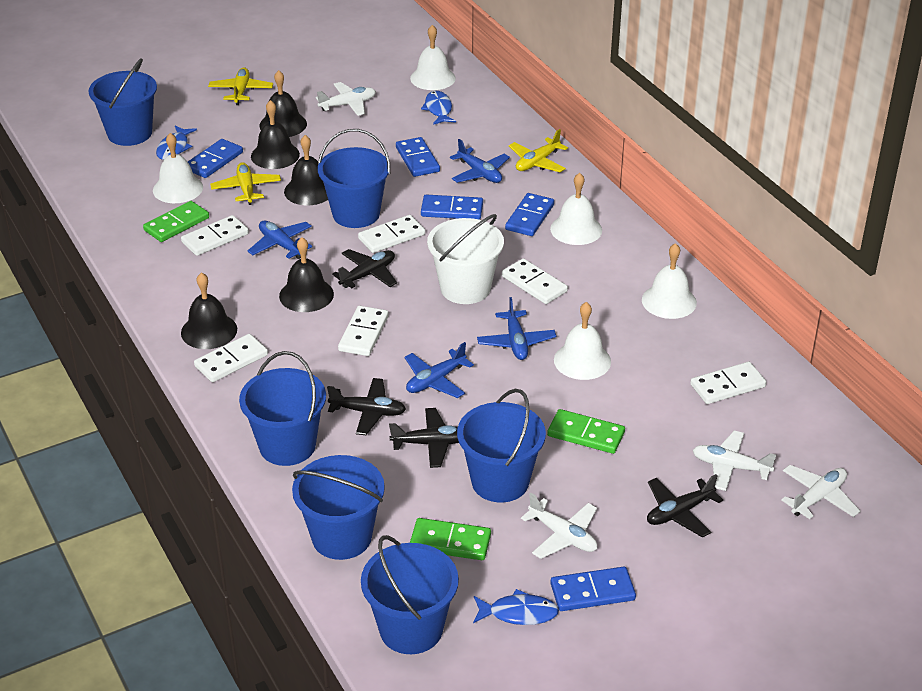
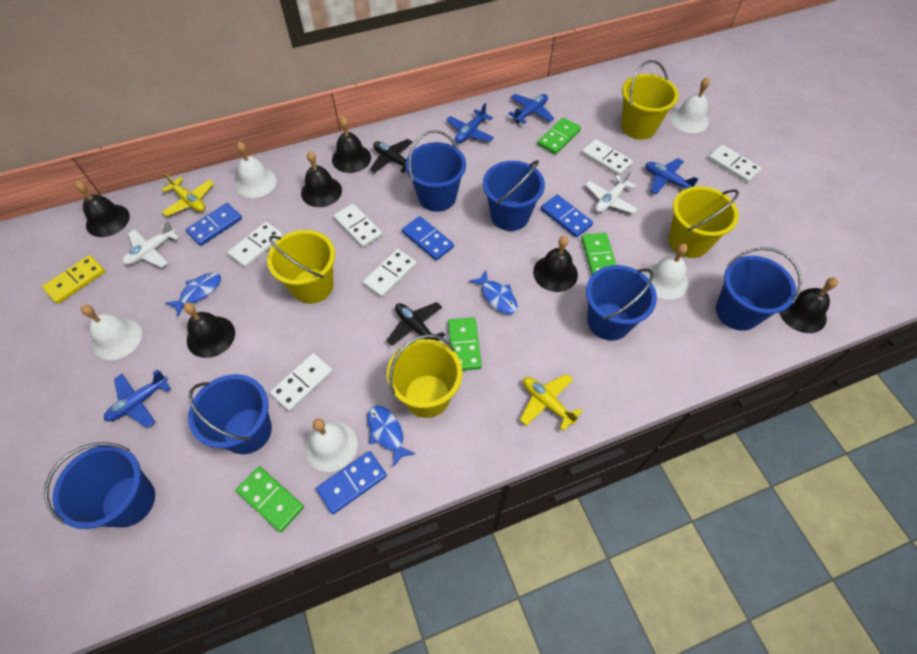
black bell: 5 -> 6
black plane: 4 -> 2
blue domino: 5 -> 4
green domino: 3 -> 4
white bucket: 1 -> 0
white plane: 4 -> 2
yellow bucket: 0 -> 4
yellow domino: 0 -> 1
yellow plane: 3 -> 2

